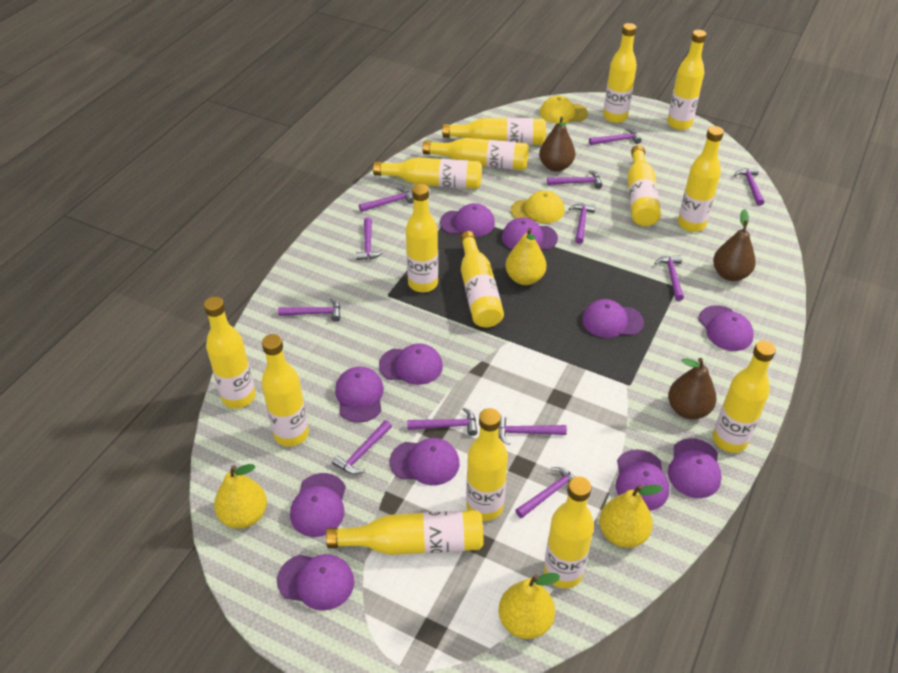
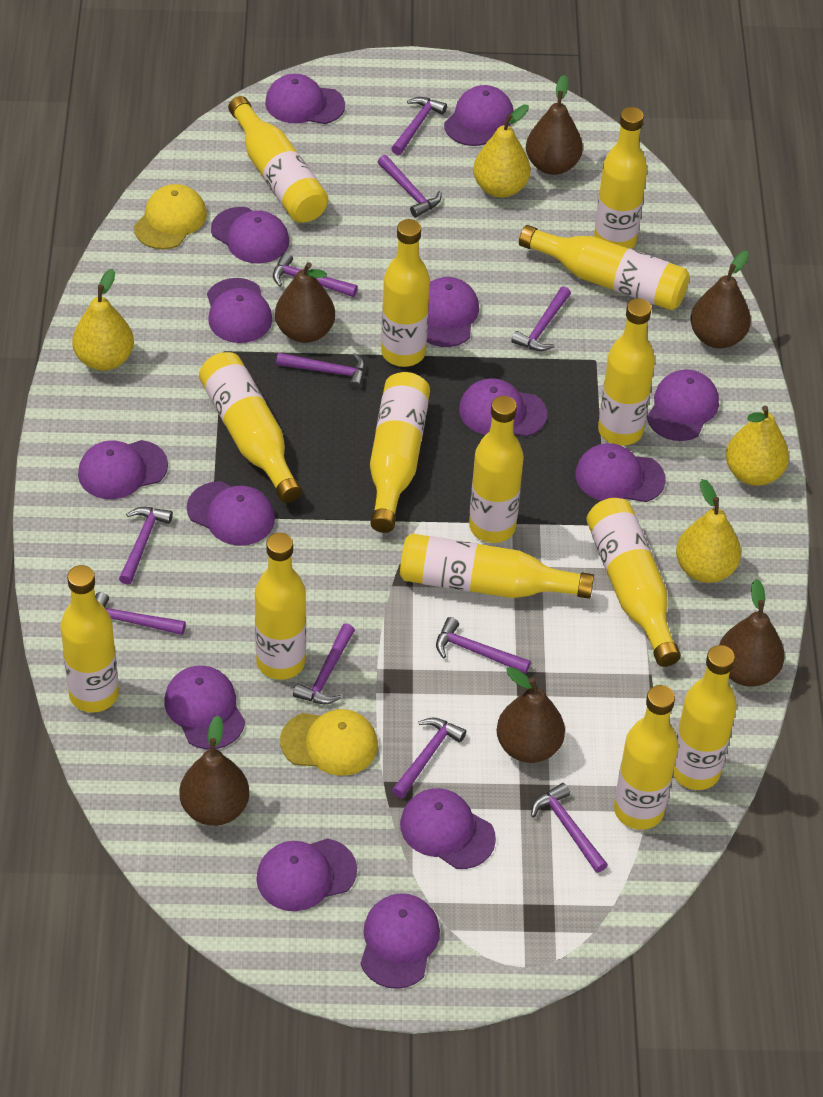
brown pear: 3 -> 6
purple cap: 11 -> 14
purple hammer: 12 -> 11
yellow bottle: 15 -> 14

